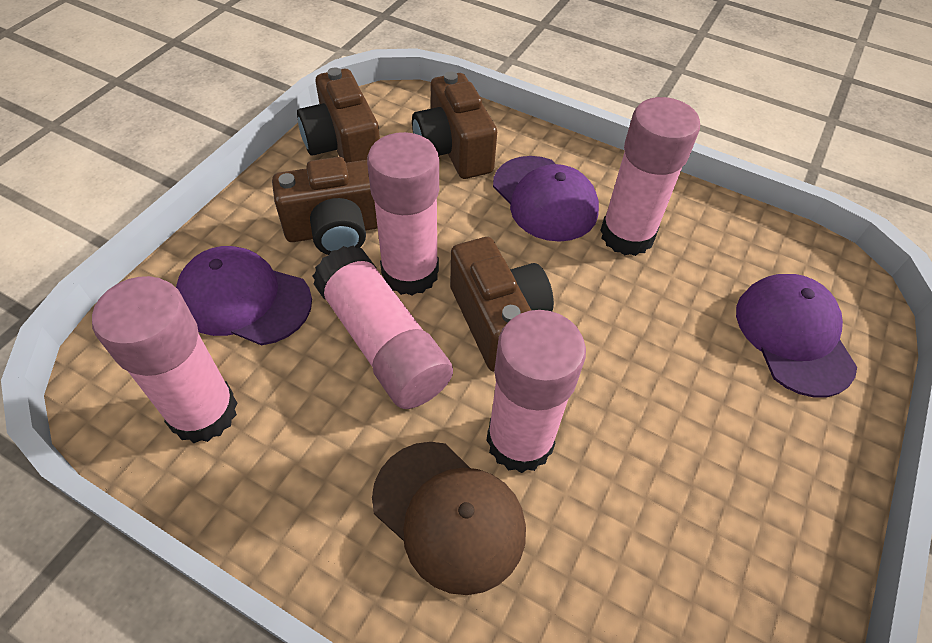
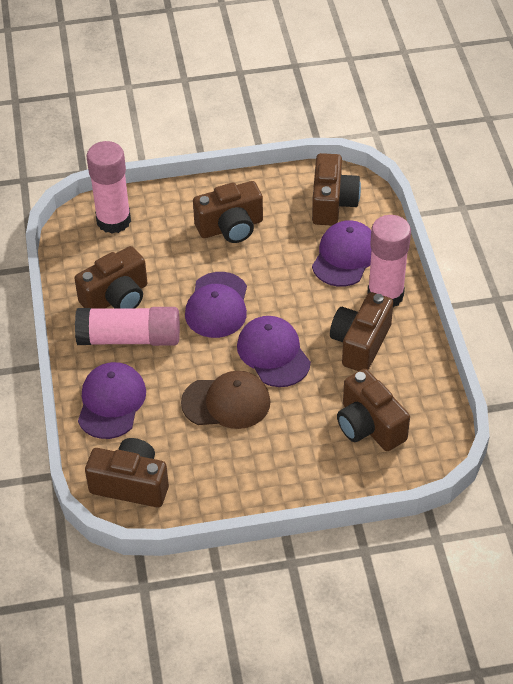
brown camera: 4 -> 6
pink glue stick: 5 -> 3
purple cap: 3 -> 4

